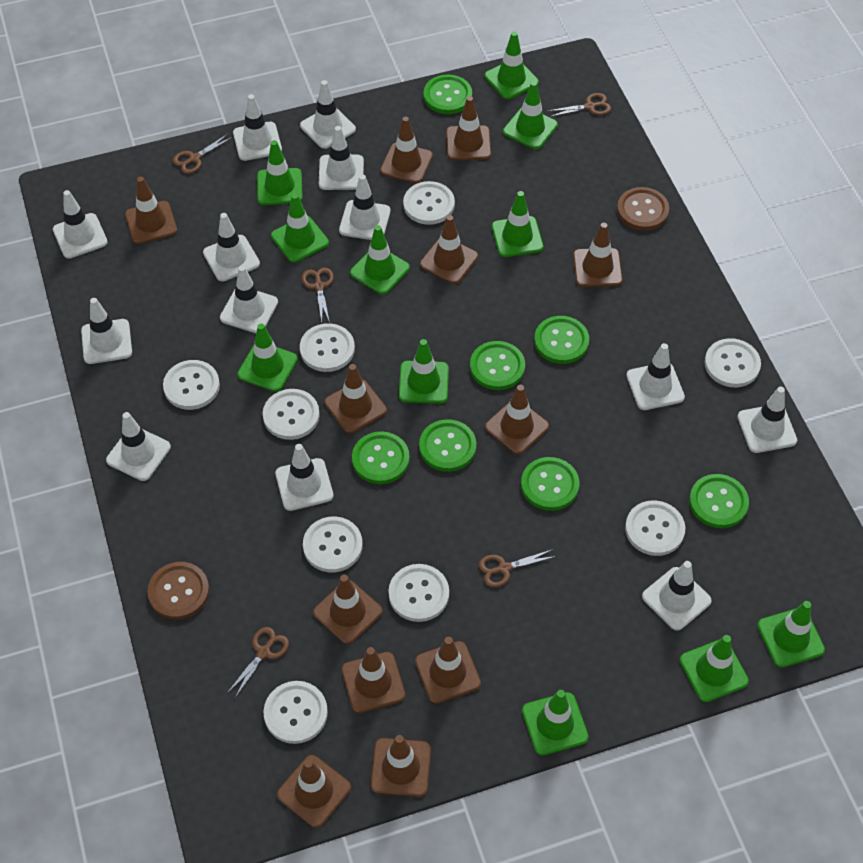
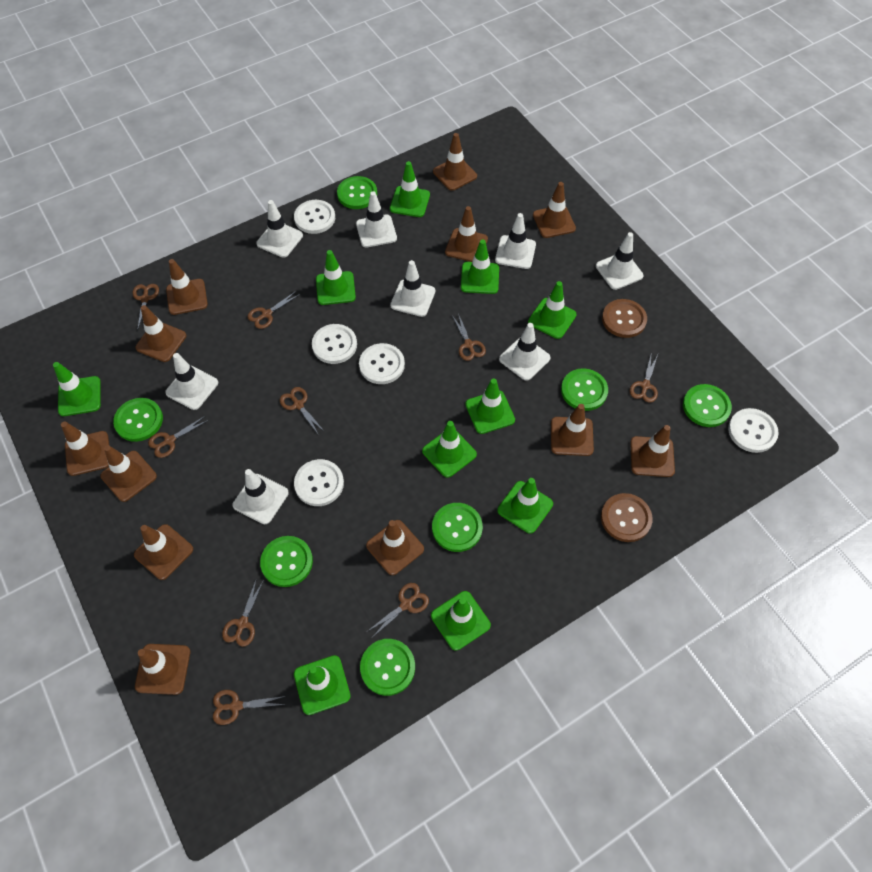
brown scissors: 5 -> 9
green traffic cone: 11 -> 10
white button: 9 -> 5
white traffic cone: 13 -> 8

